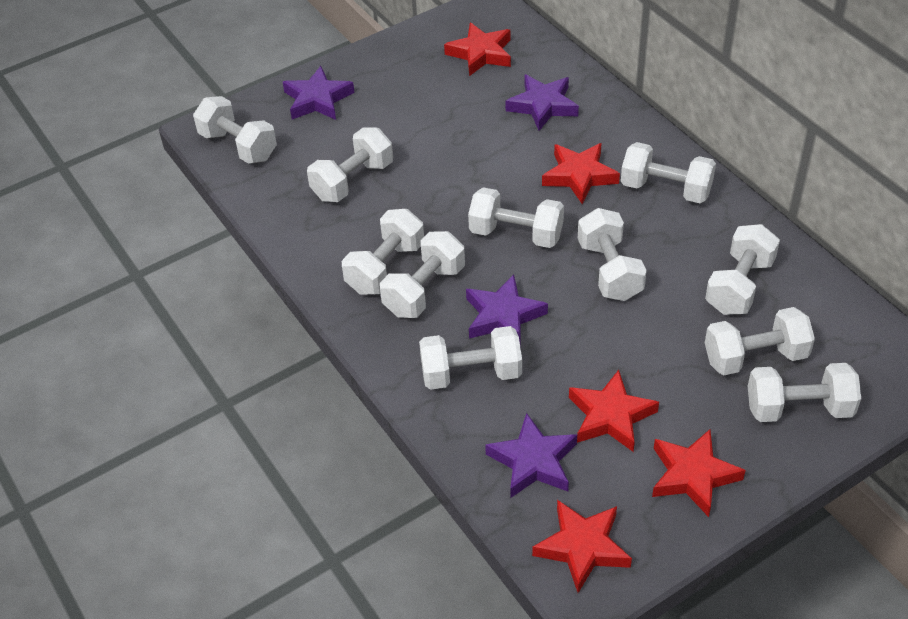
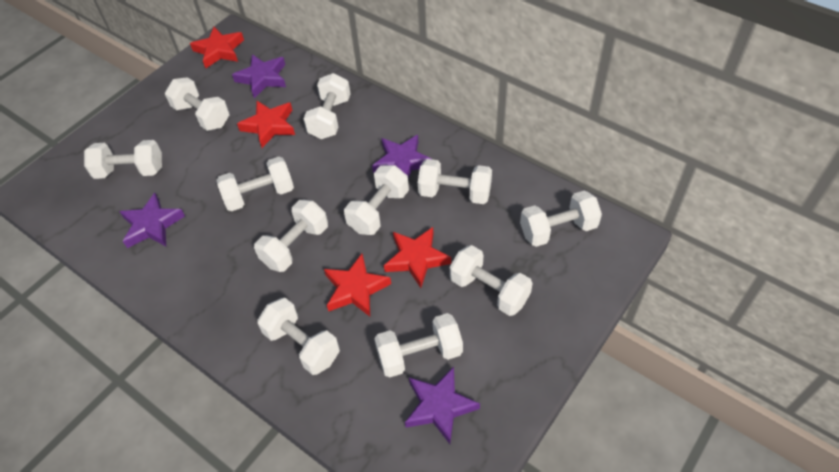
red star: 5 -> 4

